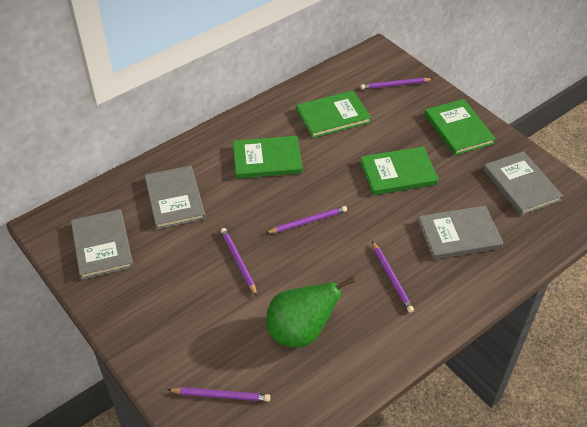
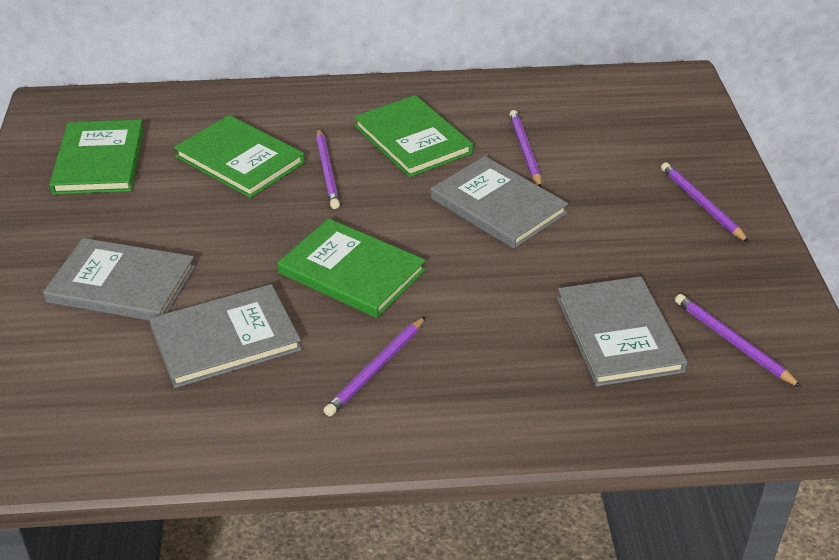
green pear: 1 -> 0

